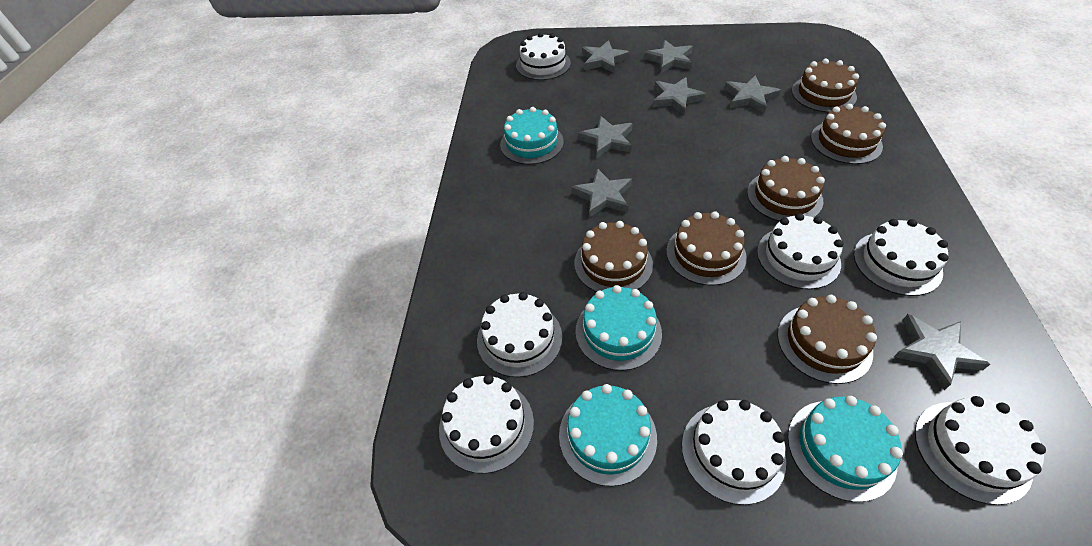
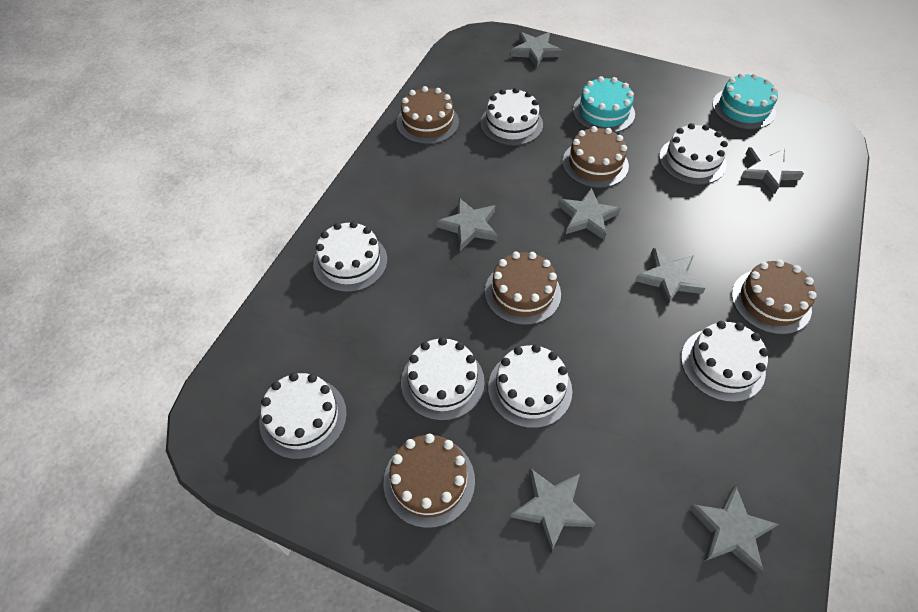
brown cake: 6 -> 5
turquoise cake: 4 -> 2

